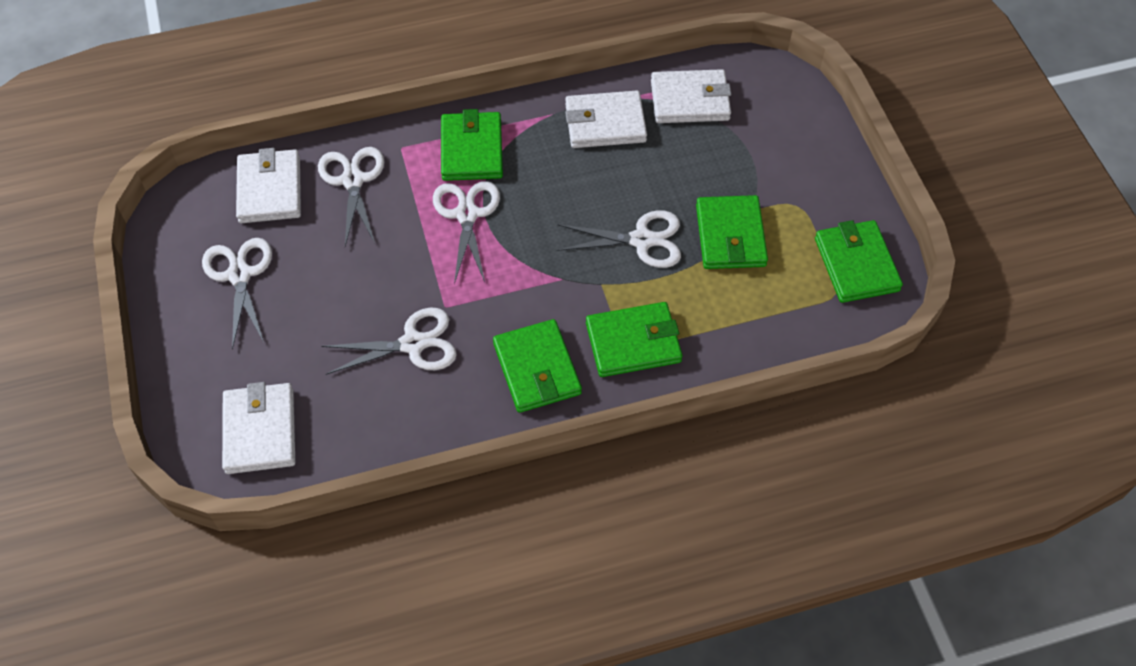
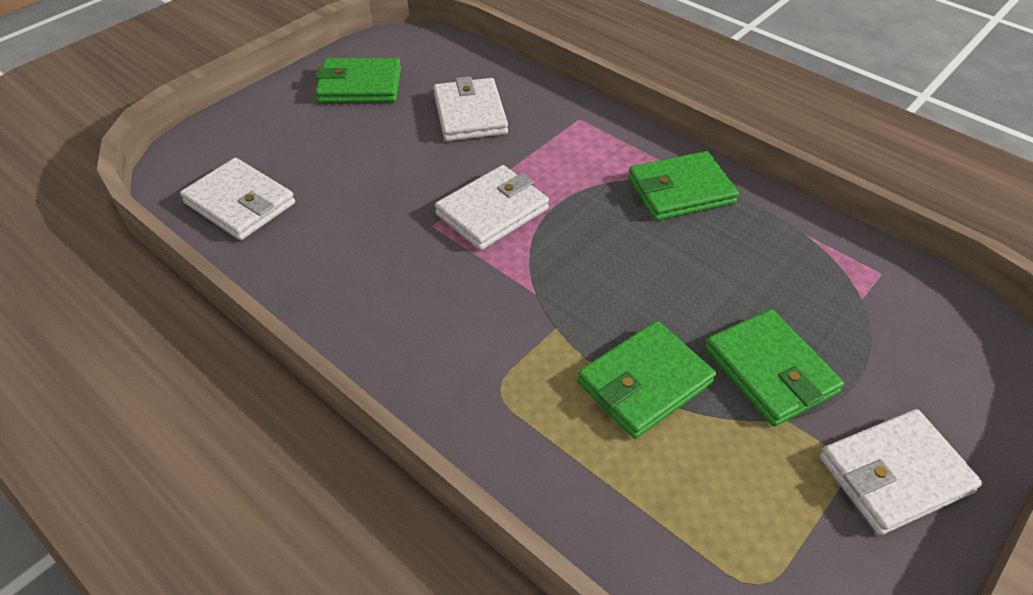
green wallet: 5 -> 4
white scissors: 5 -> 0

